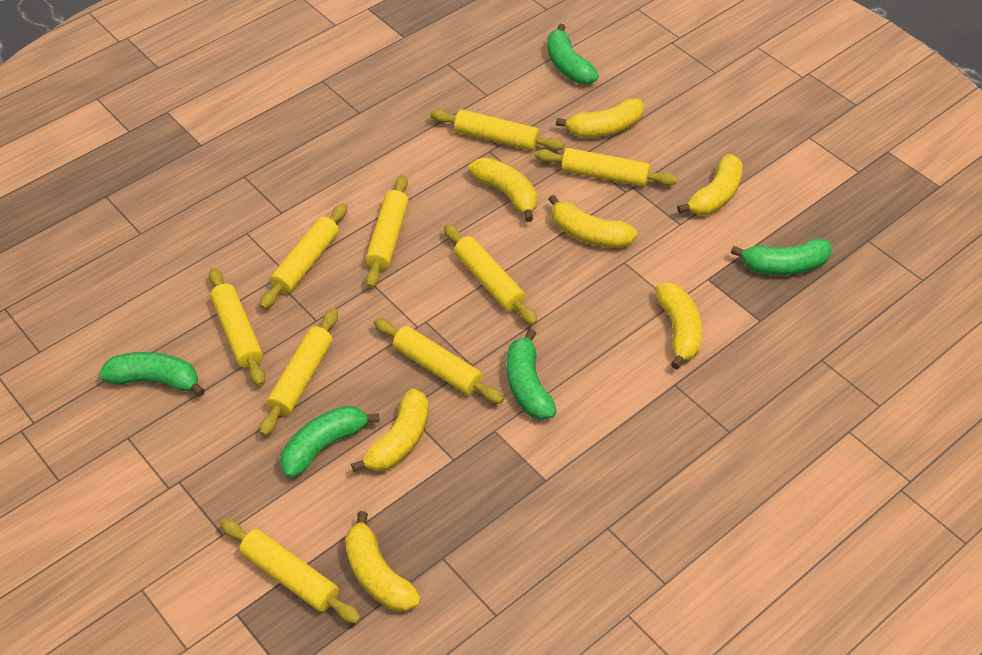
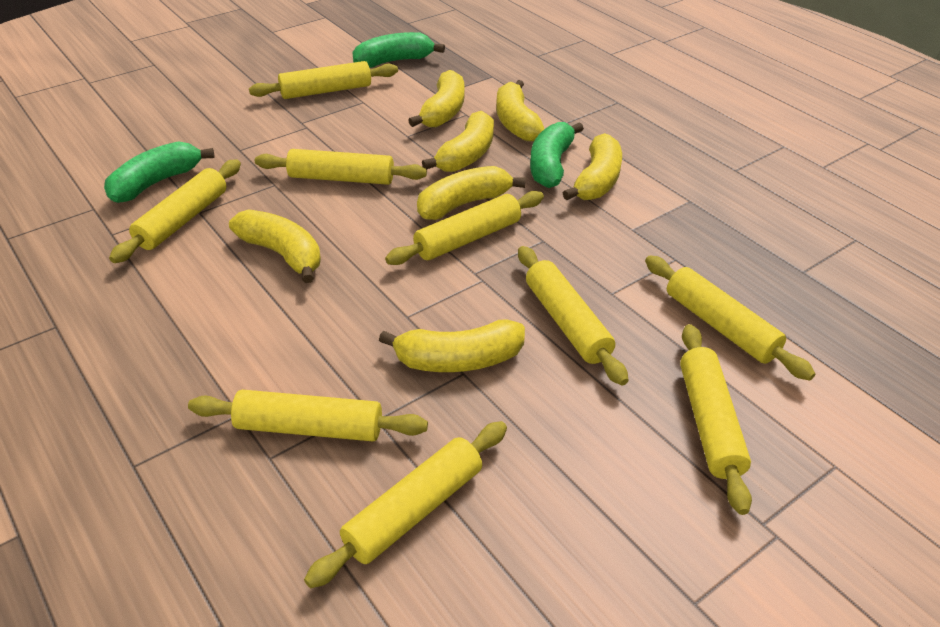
green banana: 5 -> 3

